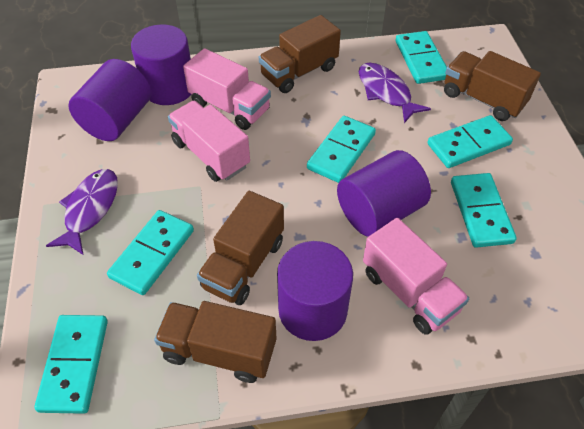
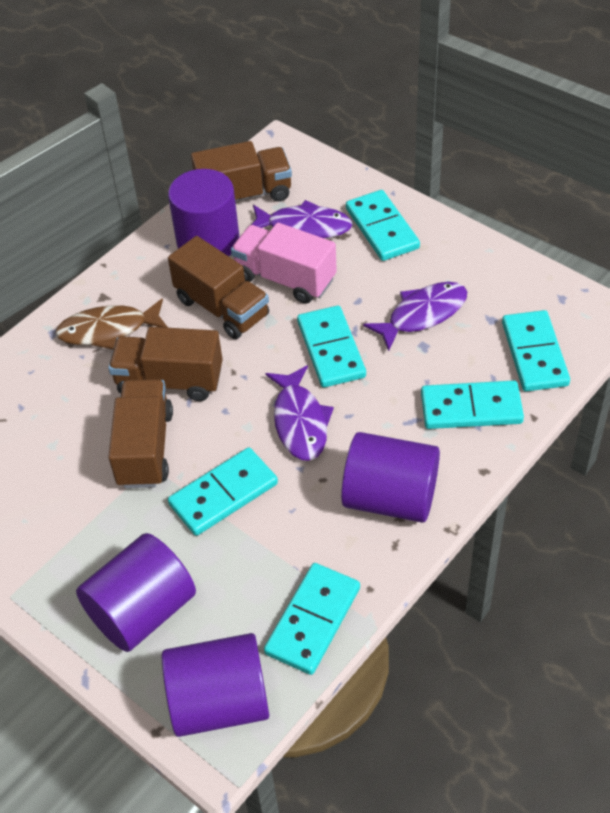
brown fish: 0 -> 1
pink truck: 3 -> 1
purple fish: 2 -> 3

